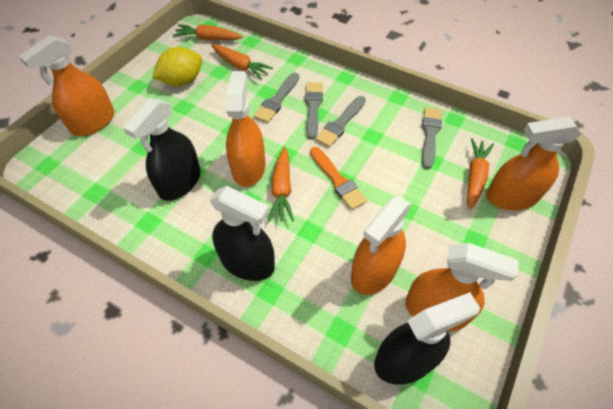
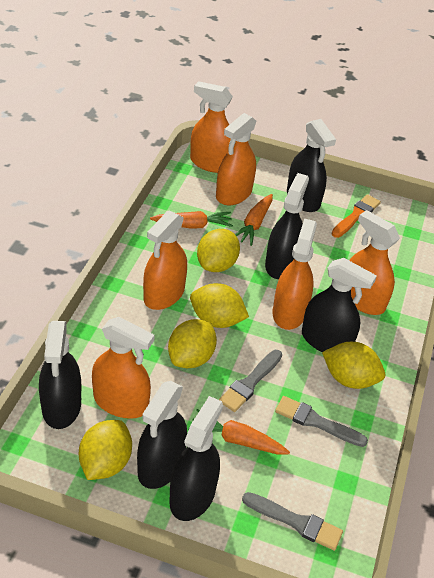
black spray bottle: 3 -> 6
grey brush: 4 -> 3
orange carrot: 4 -> 3
orange spray bottle: 5 -> 6
yellow lemon: 1 -> 5

